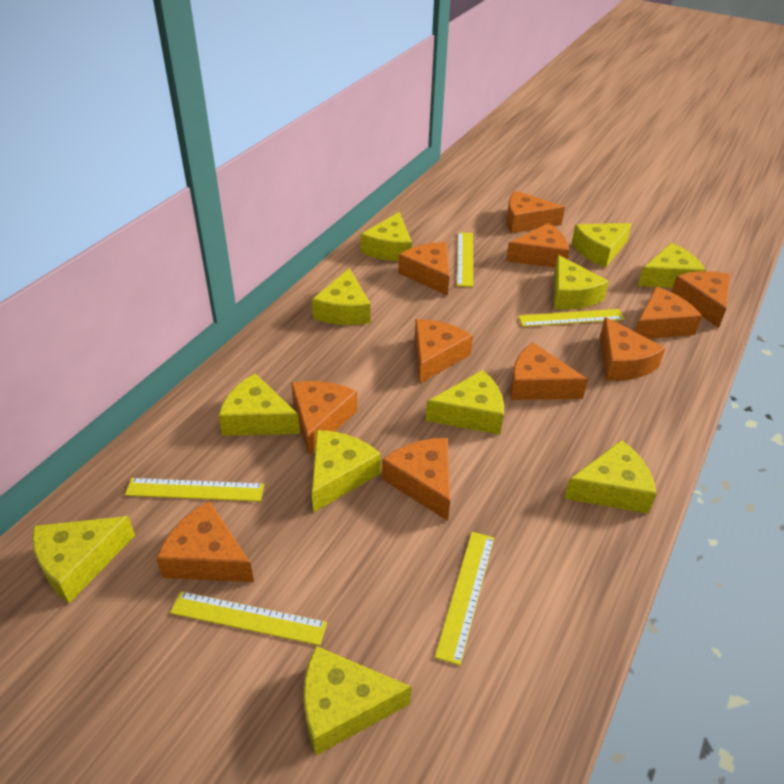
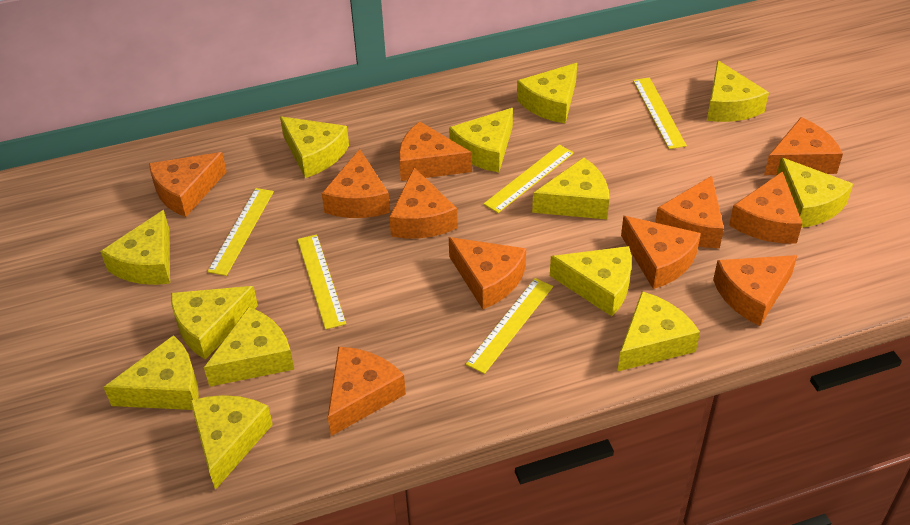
yellow cheese: 11 -> 13

